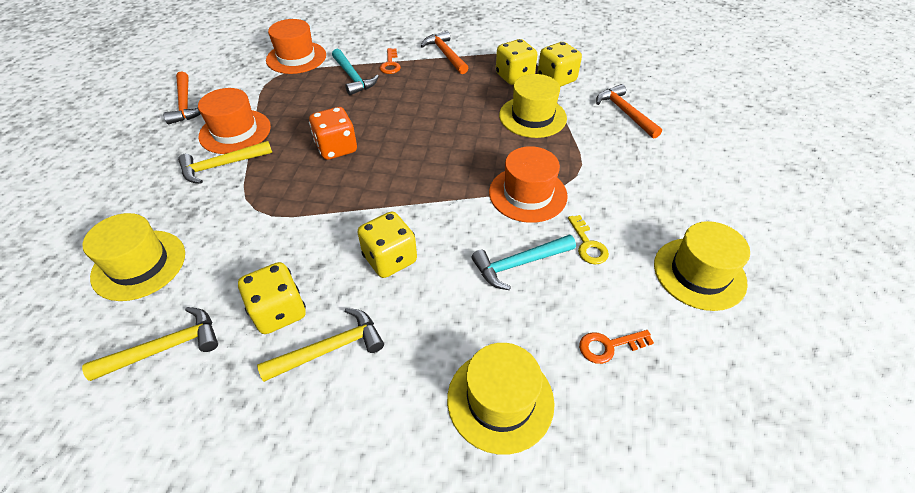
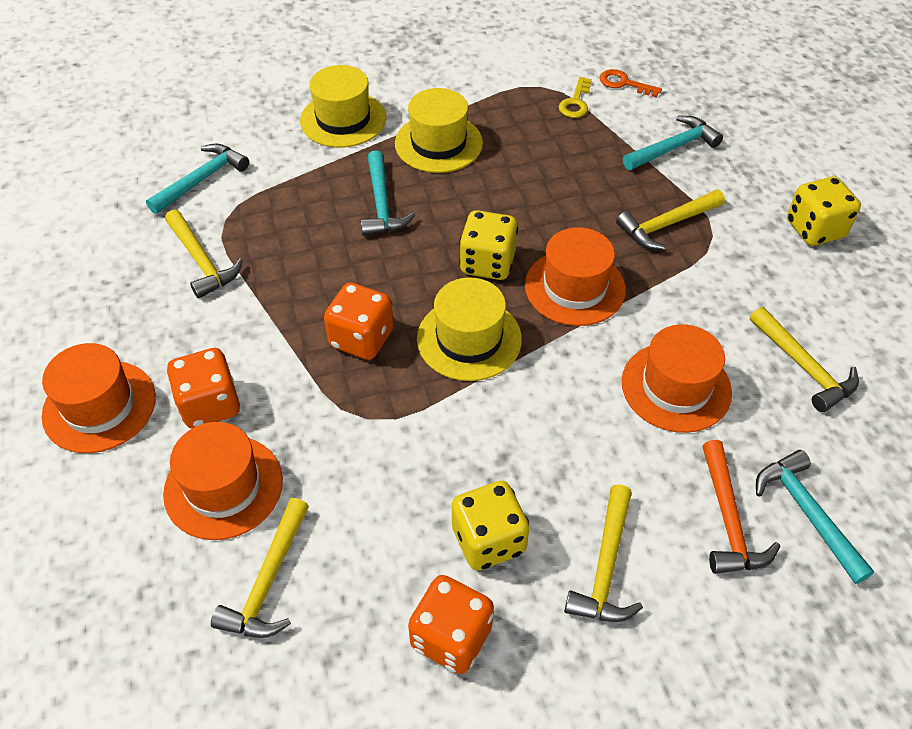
orange dice: 1 -> 3
orange hammer: 3 -> 1
orange hat: 3 -> 4
orange key: 2 -> 1
turquoise hammer: 2 -> 4
yellow dice: 4 -> 3
yellow hammer: 3 -> 5
yellow hat: 4 -> 3

